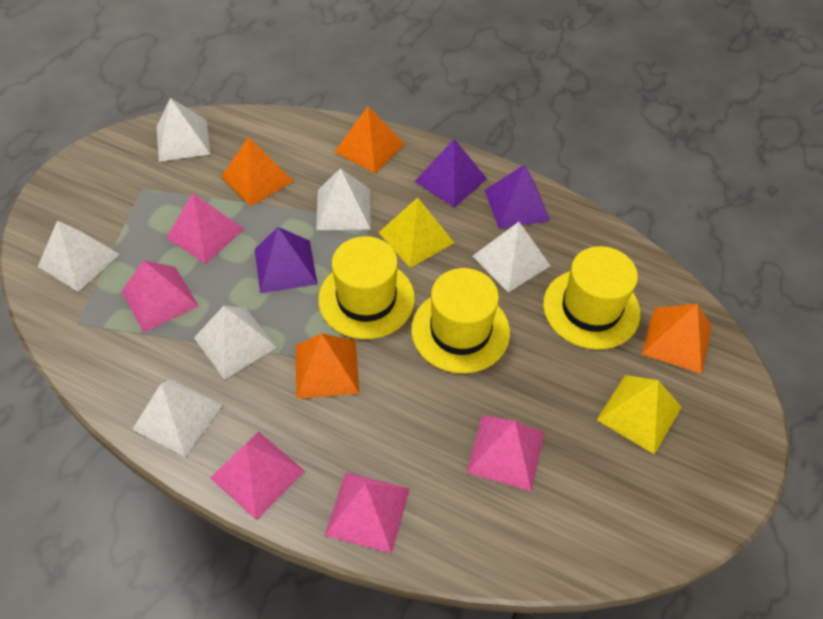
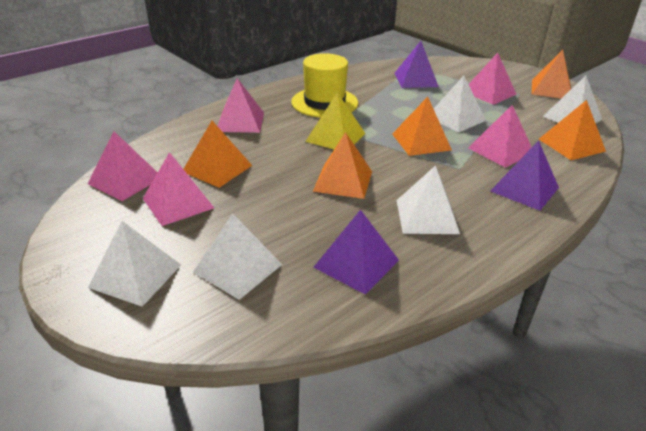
orange pyramid: 4 -> 5
white pyramid: 6 -> 5
yellow hat: 3 -> 1
yellow pyramid: 2 -> 1

